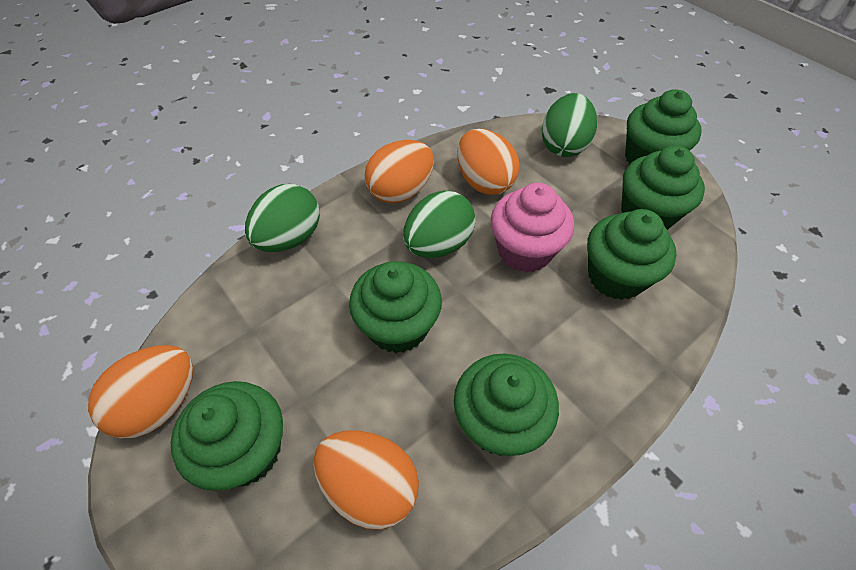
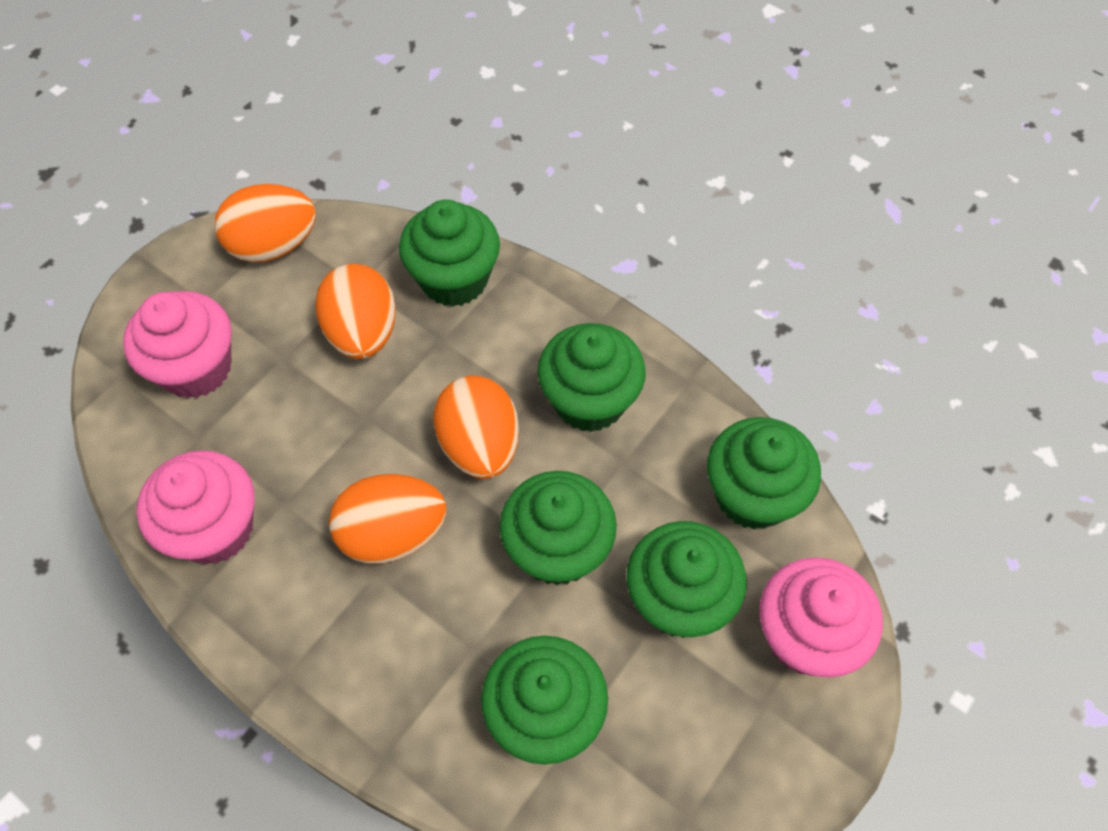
green egg: 3 -> 0
pink cupcake: 1 -> 3

